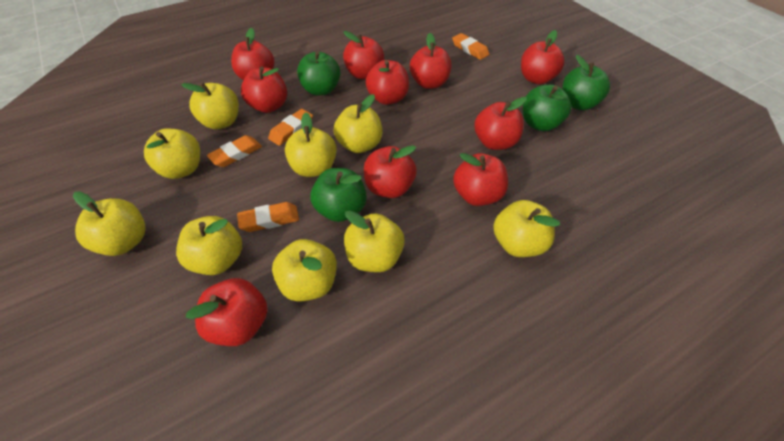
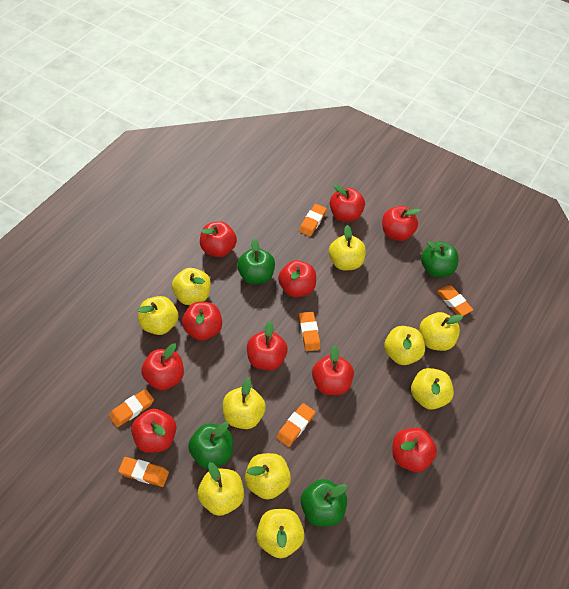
orange eraser: 4 -> 6
yellow apple: 9 -> 10

